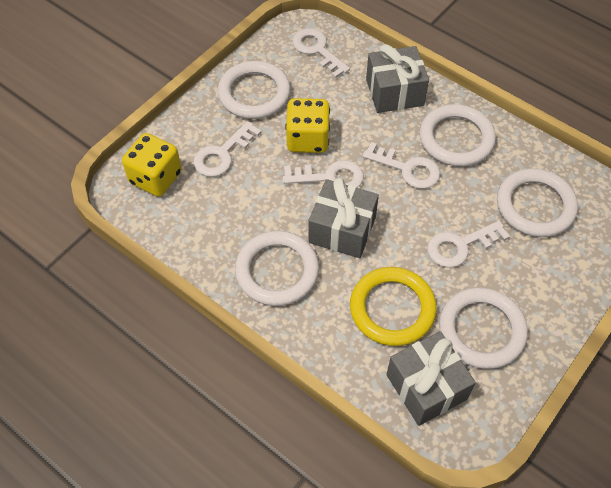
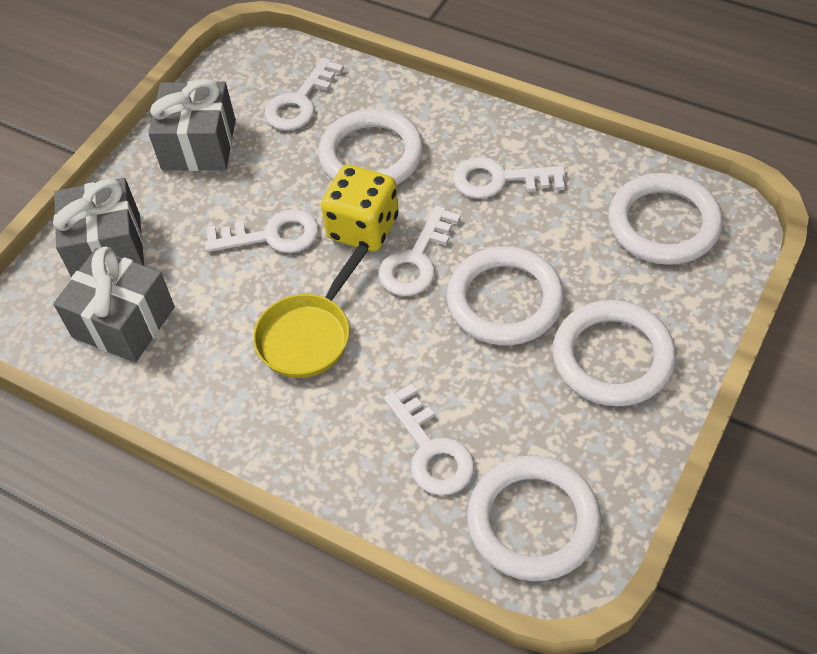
yellow dice: 2 -> 1
yellow pan: 0 -> 1
yellow ring: 1 -> 0

